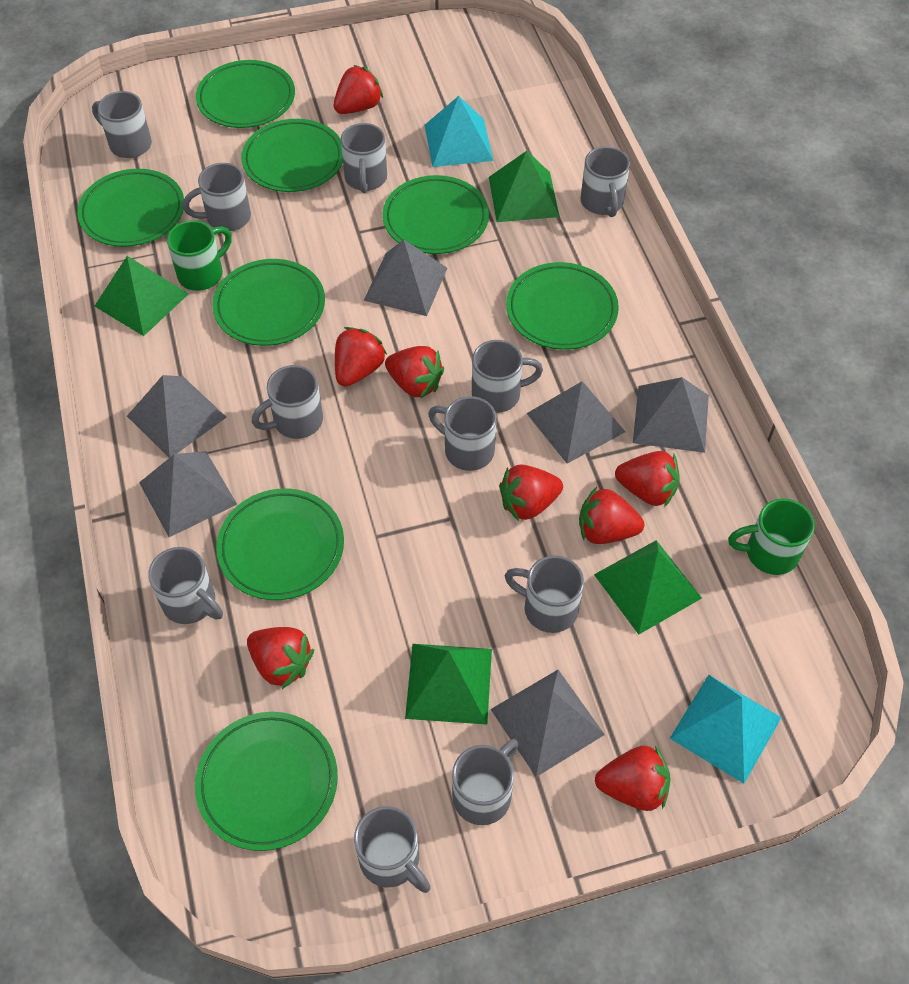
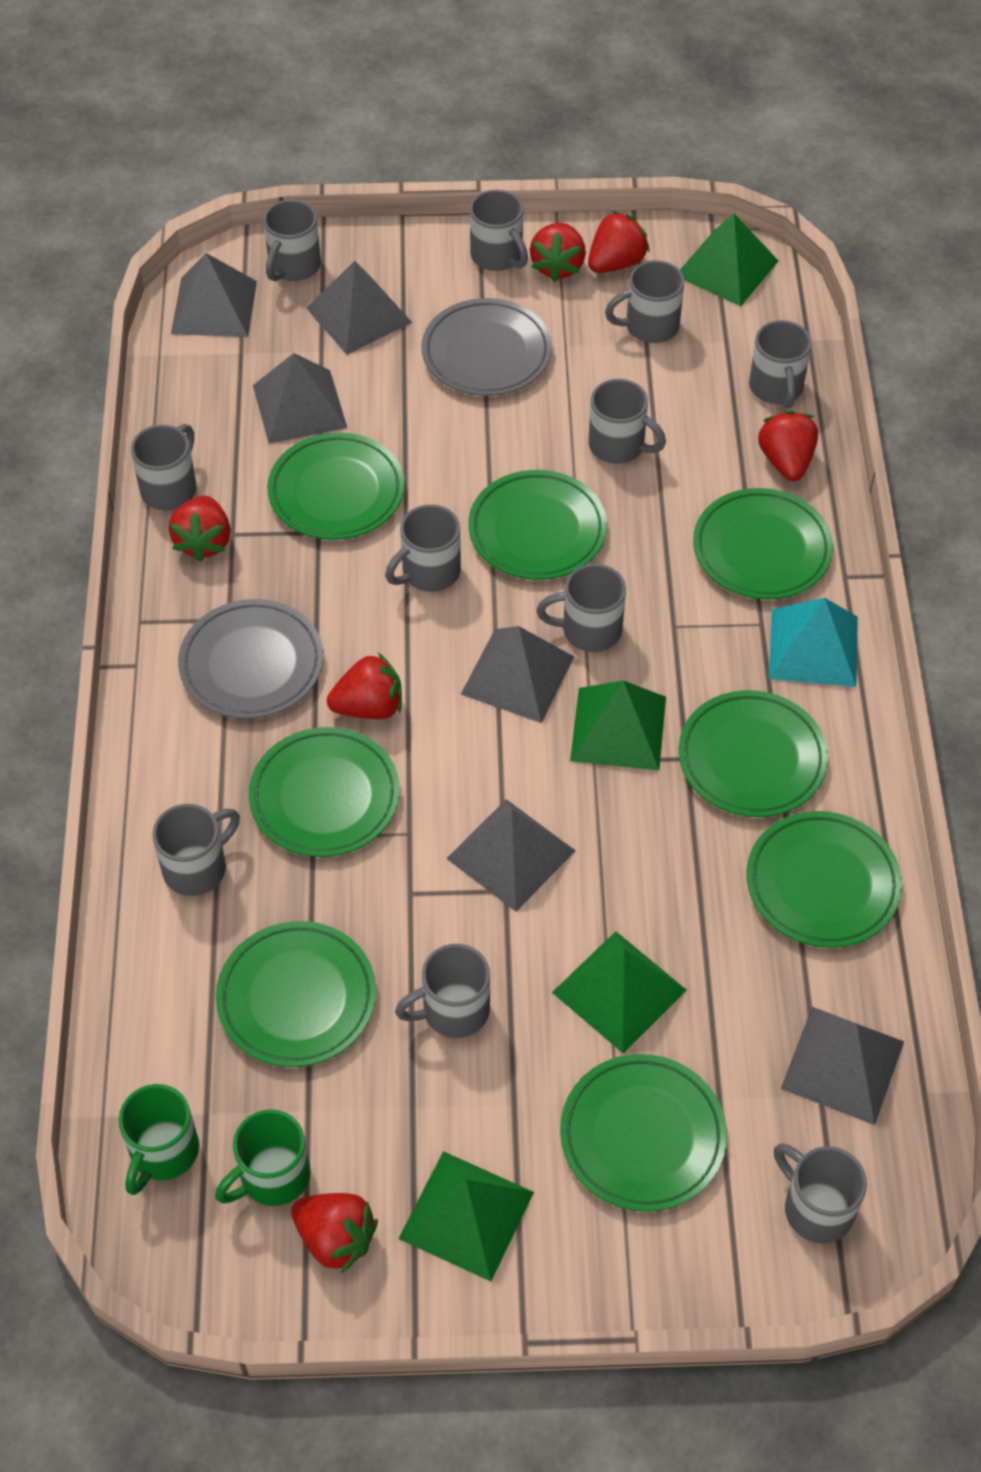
grey plate: 0 -> 2
red strawberry: 8 -> 6
turquoise pyramid: 2 -> 1

